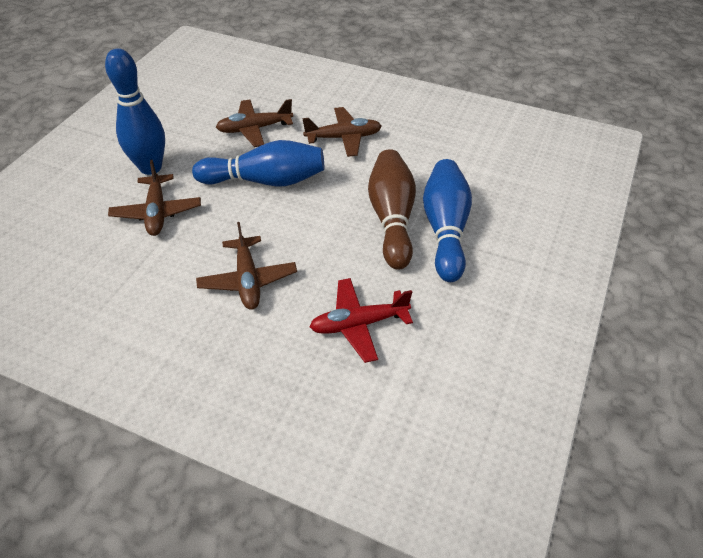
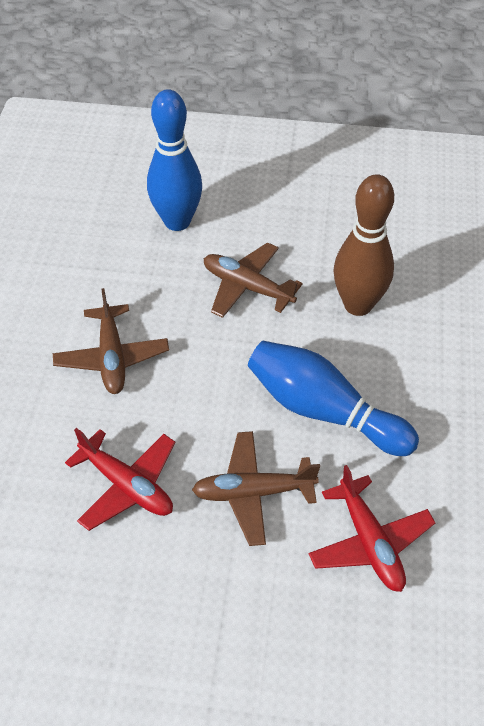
blue bowling pin: 3 -> 2
brown plane: 4 -> 3
red plane: 1 -> 2

